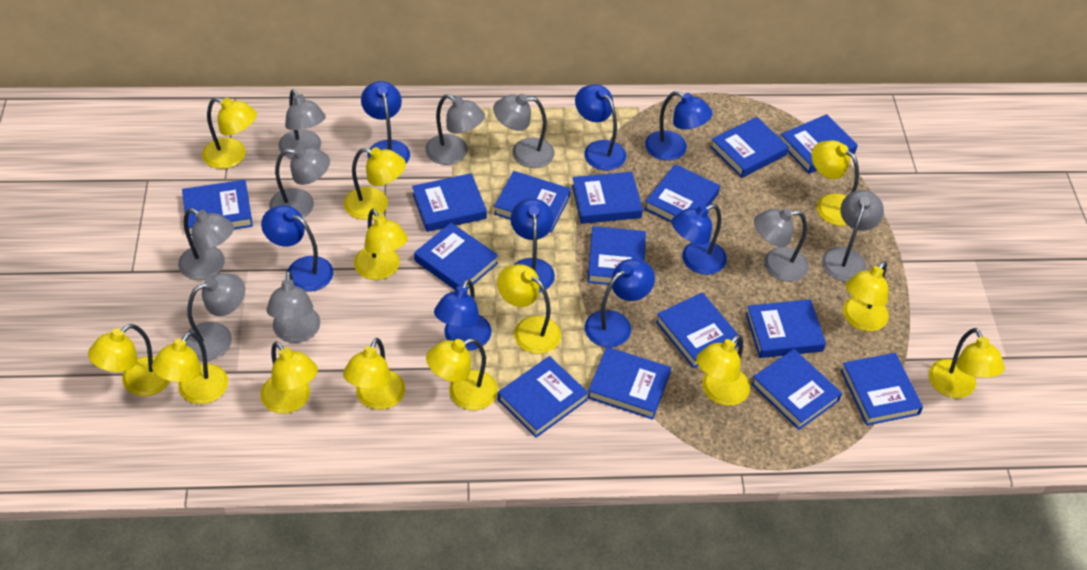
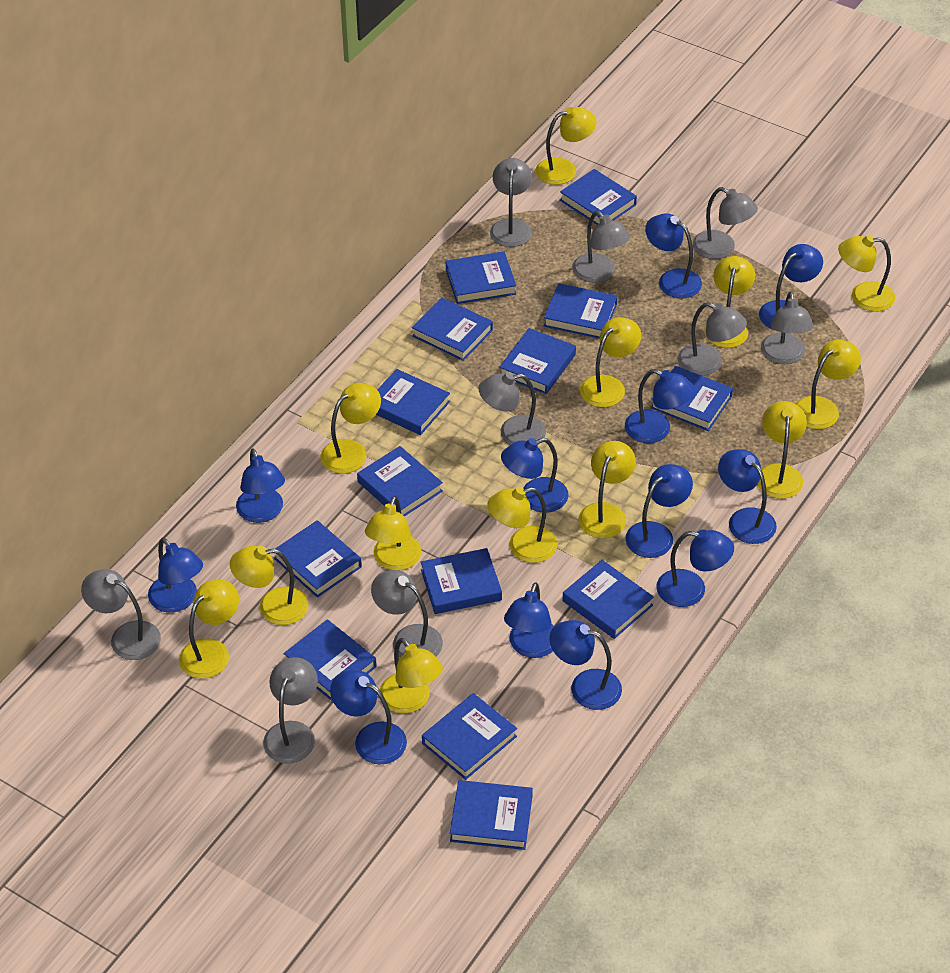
blue book: 15 -> 14
blue lamp: 8 -> 12

